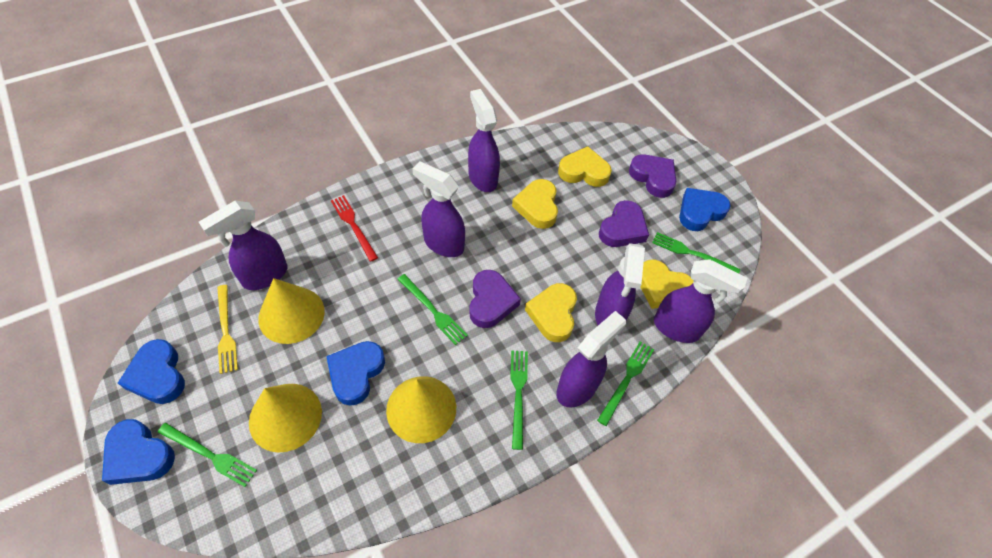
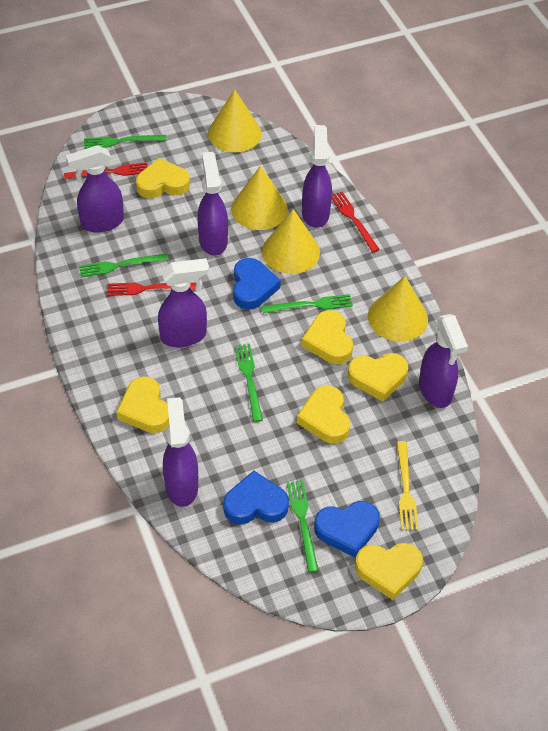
blue heart: 4 -> 3
purple heart: 3 -> 0
red fork: 1 -> 3
yellow cone: 3 -> 4
yellow heart: 4 -> 6

